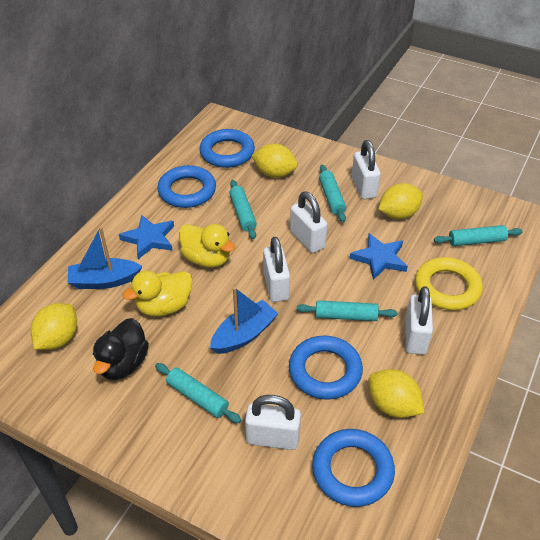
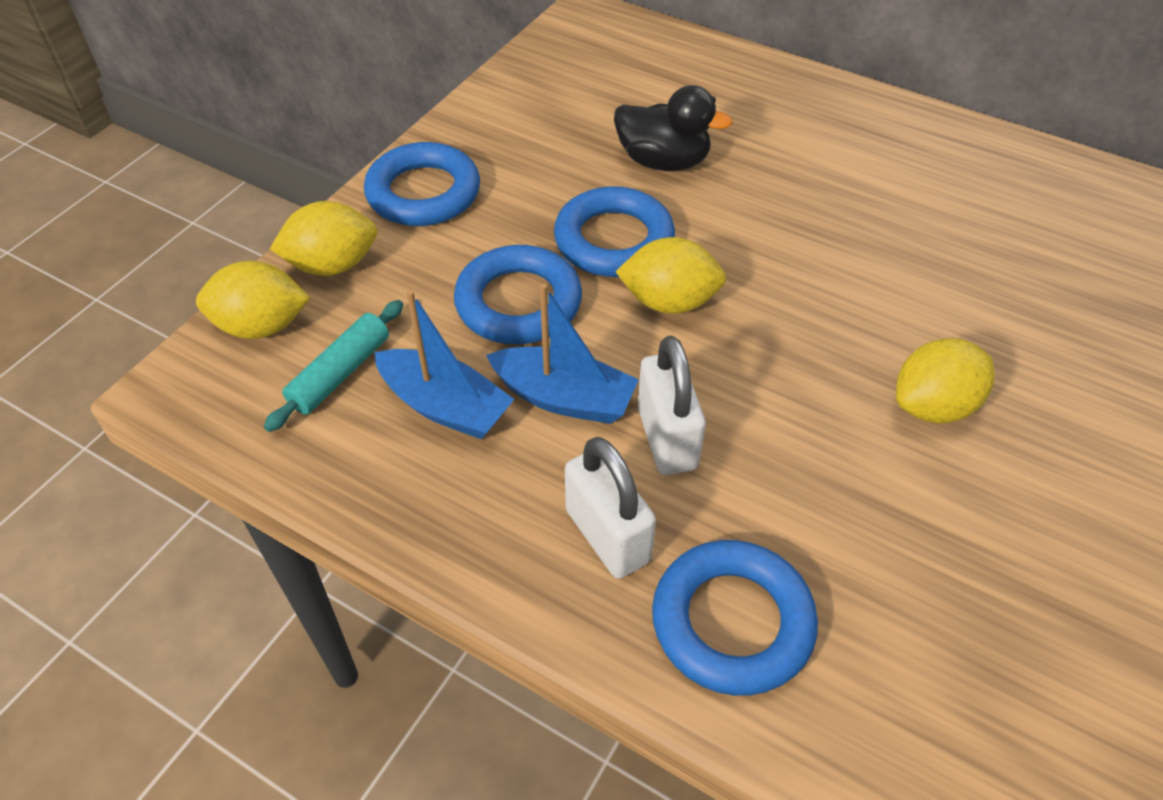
blue star: 2 -> 0
turquoise rolling pin: 5 -> 1
white padlock: 5 -> 2
yellow duck: 2 -> 0
yellow ring: 1 -> 0

